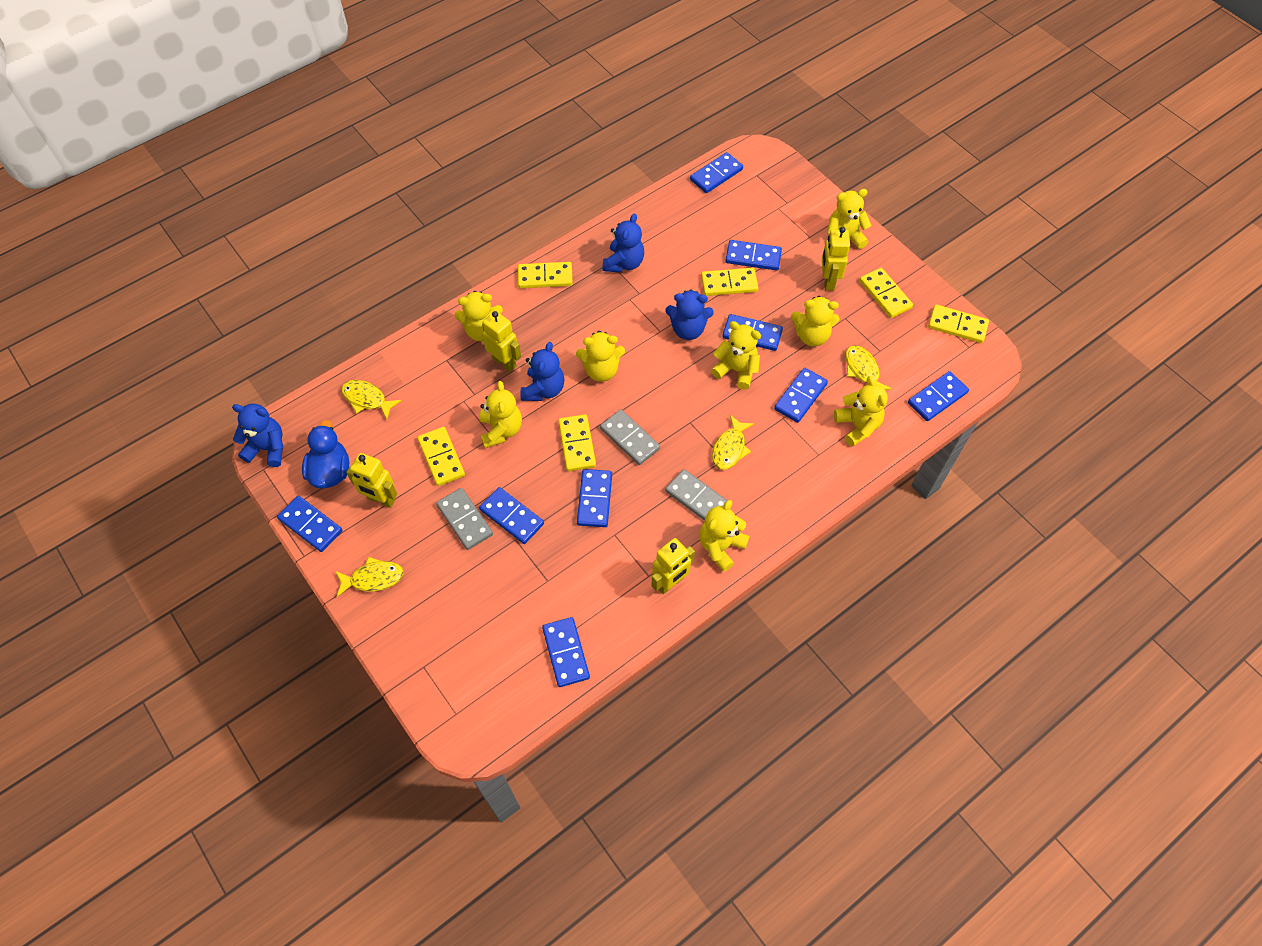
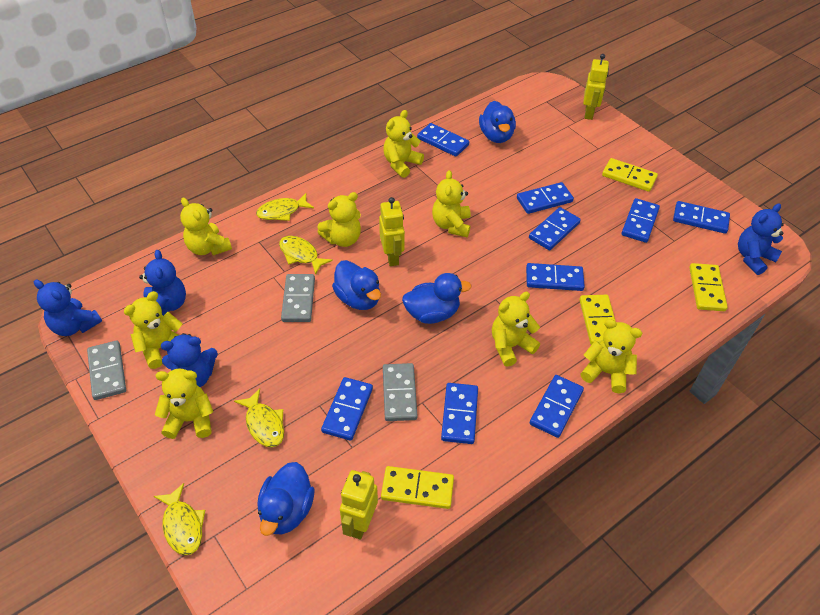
blue duck: 1 -> 4
yellow domino: 6 -> 4
yellow robot: 4 -> 3

